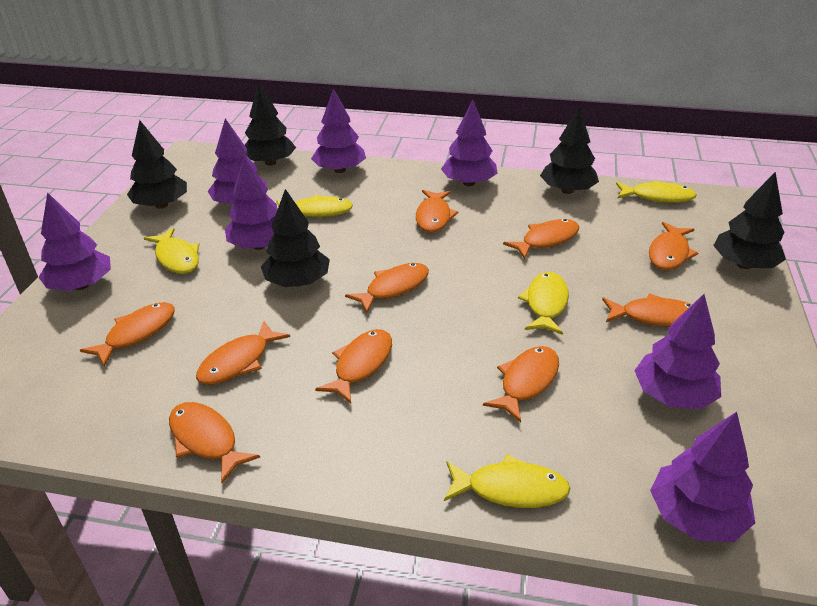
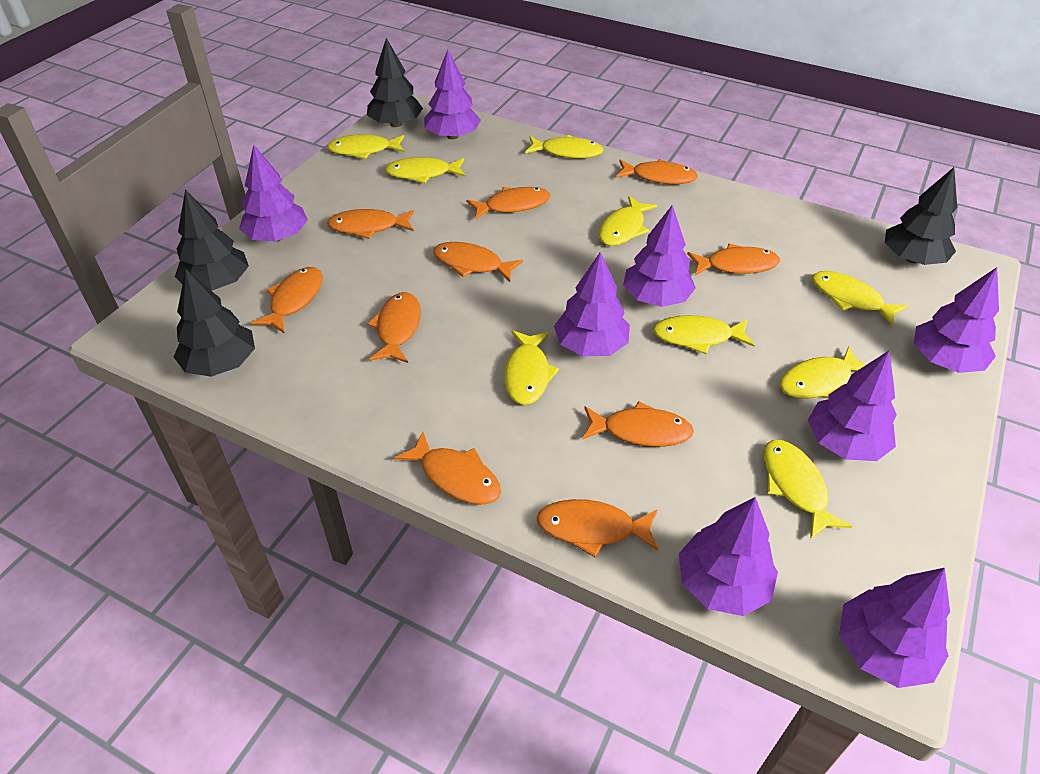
black tree: 5 -> 4
purple tree: 7 -> 8
yellow fish: 5 -> 9

